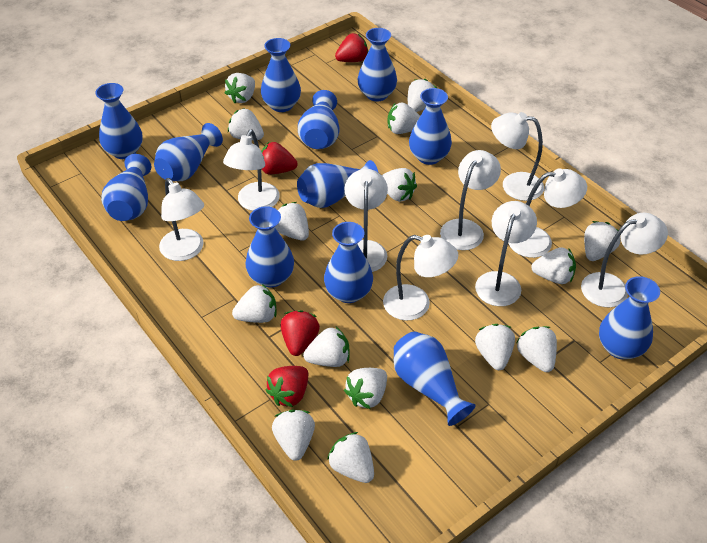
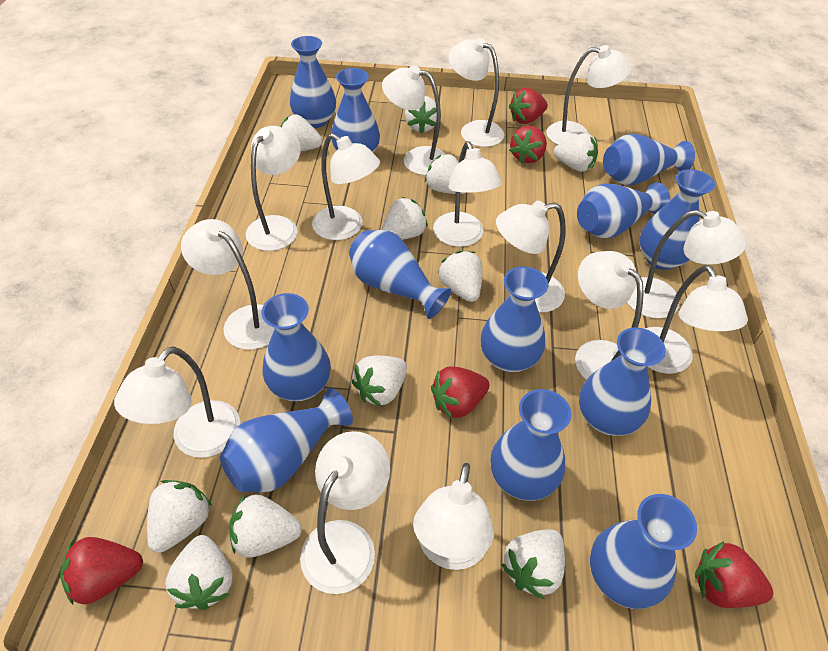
red strawberry: 4 -> 5
white lamp: 9 -> 14
white strawberry: 15 -> 11

